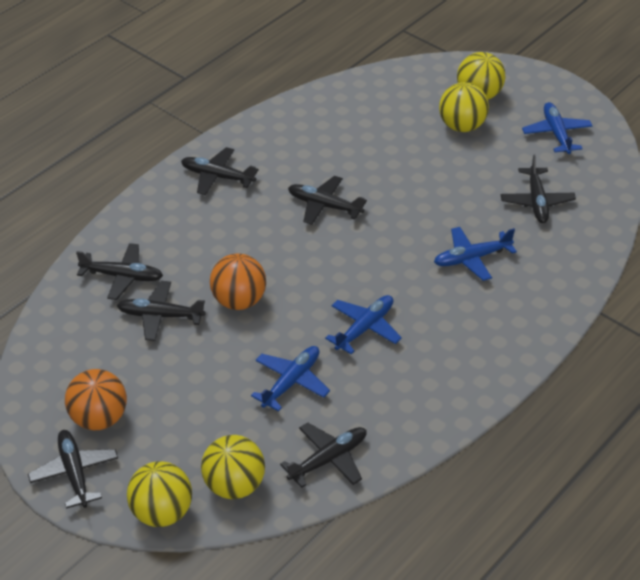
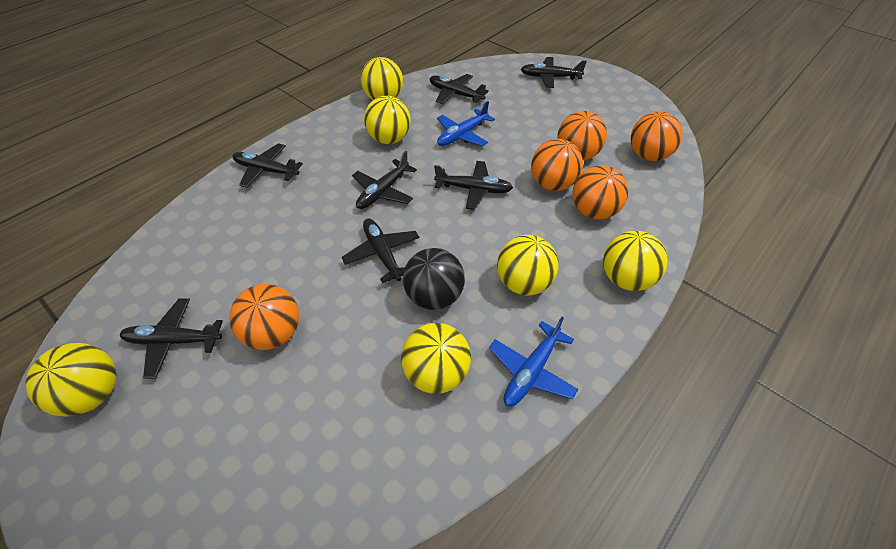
black ball: 0 -> 1
blue plane: 4 -> 2
orange ball: 2 -> 5
yellow ball: 4 -> 6

